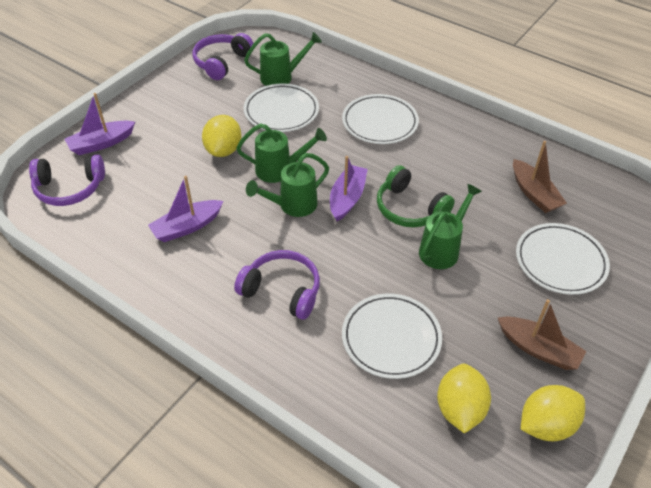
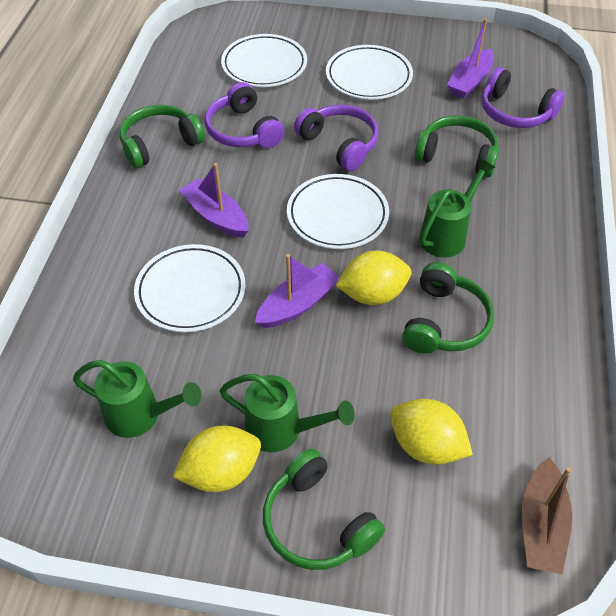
brown boat: 2 -> 1
green headphones: 1 -> 4
green watering can: 4 -> 3

